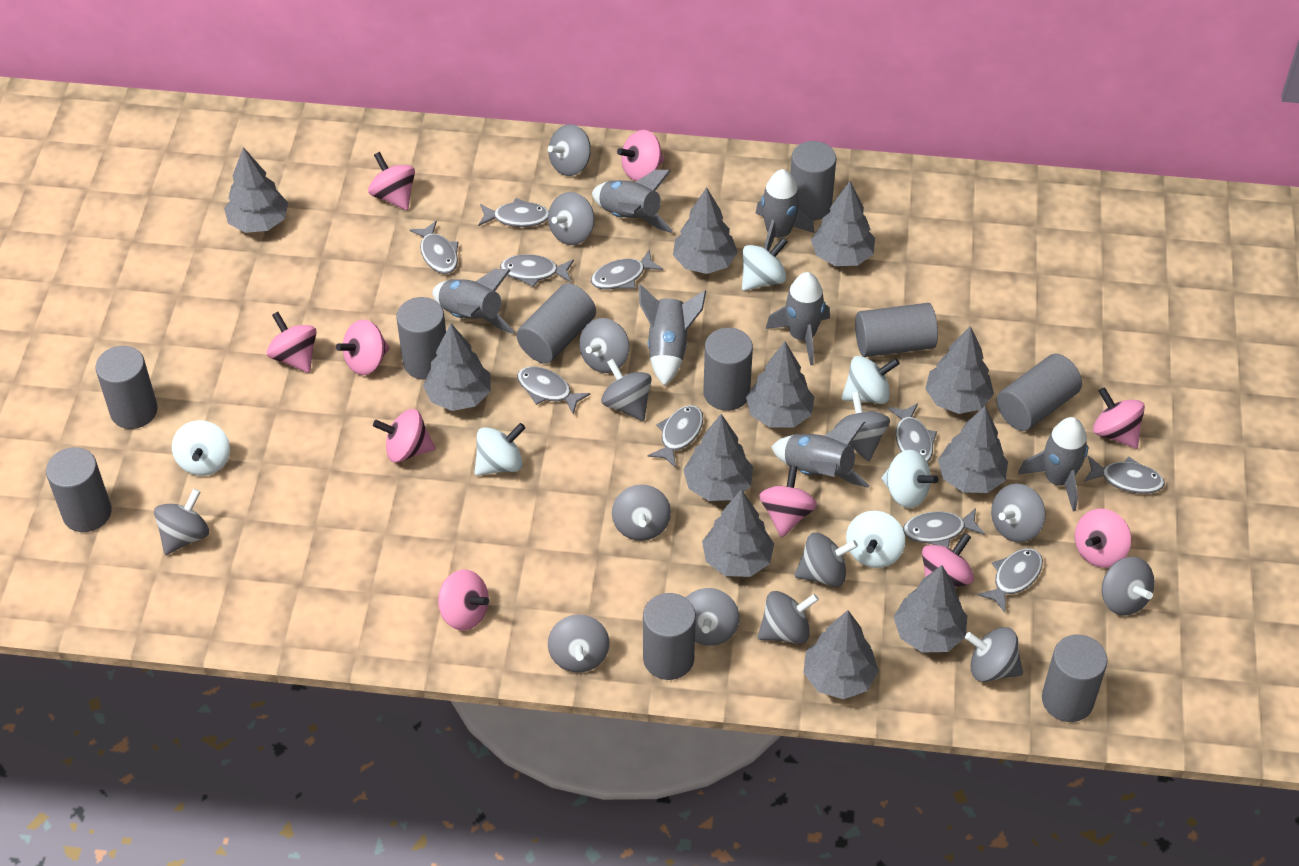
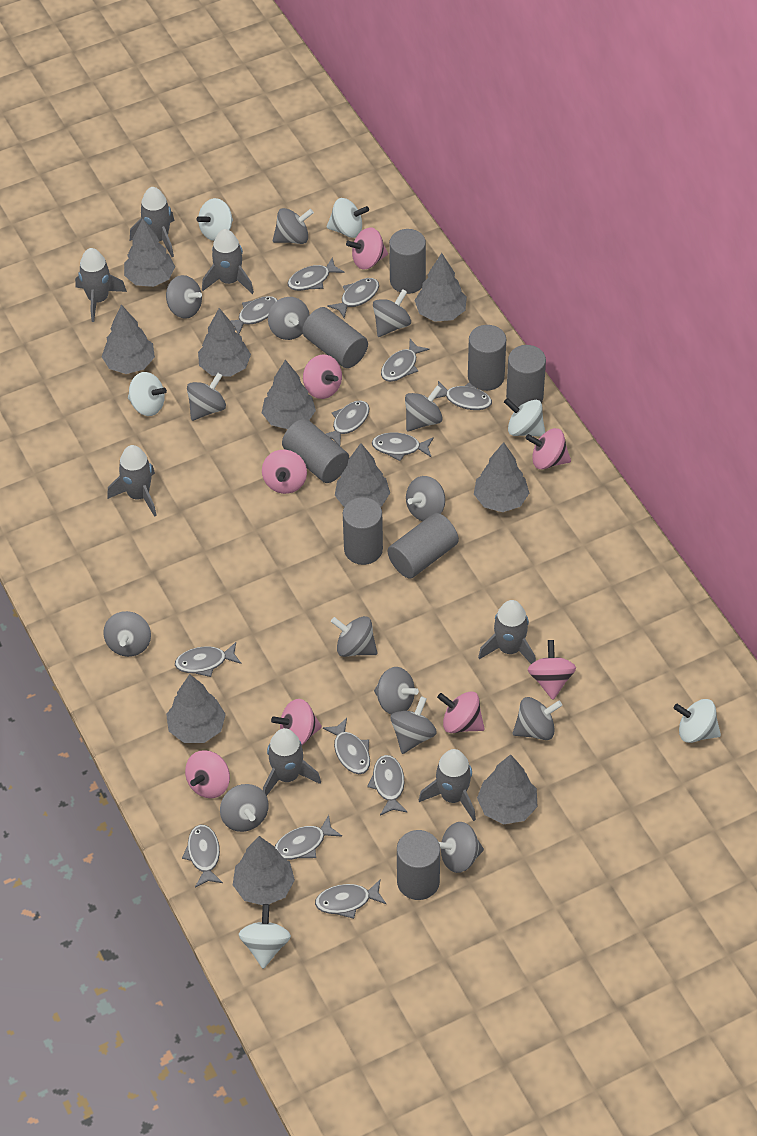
grey cylinder: 10 -> 8
grey fish: 10 -> 13
grey tree: 11 -> 10
pink spinning top: 10 -> 8

